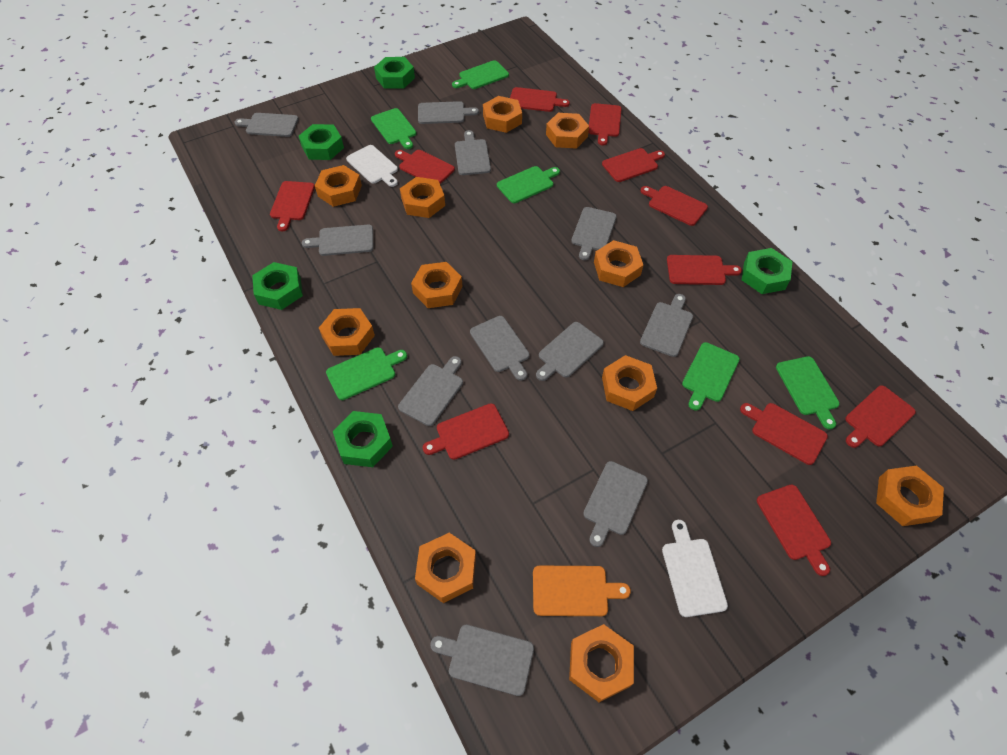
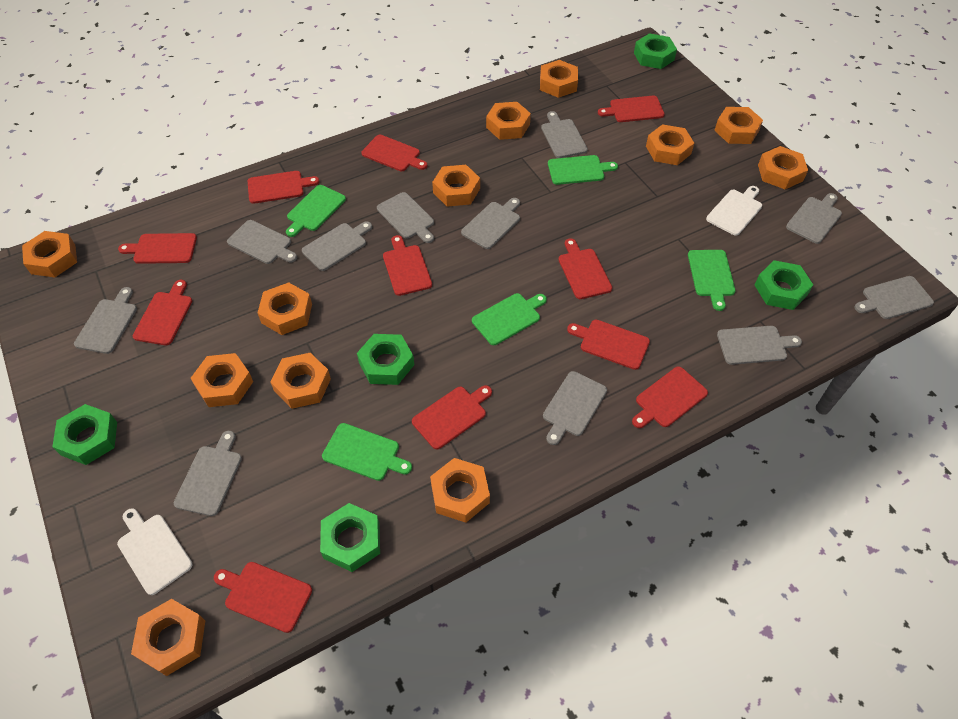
green cutting board: 6 -> 5
orange cutting board: 1 -> 0
orange nut: 11 -> 12

